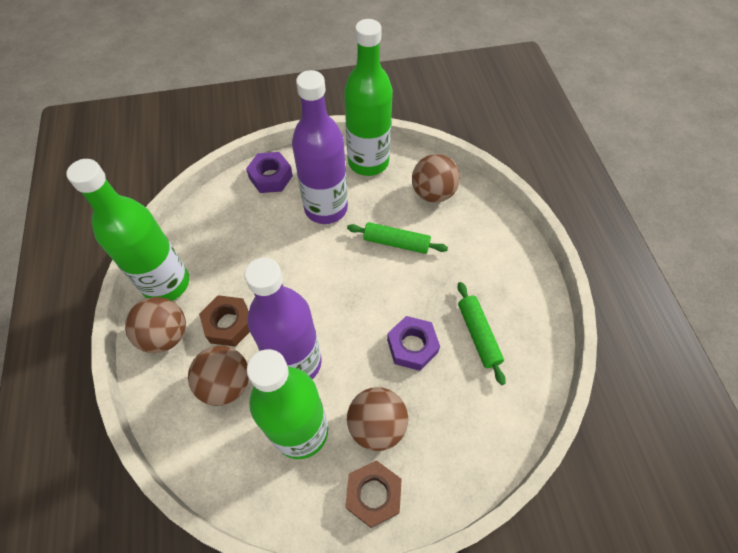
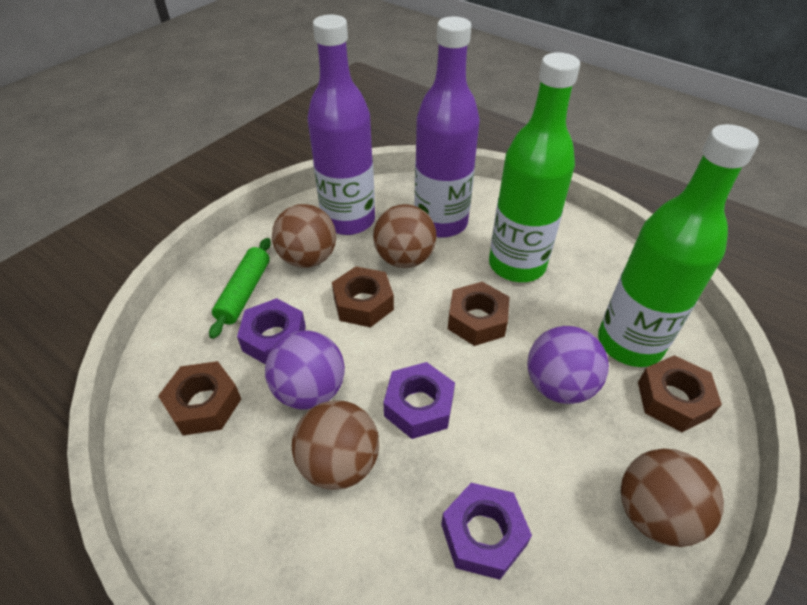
brown nut: 2 -> 4
green bottle: 3 -> 2
green rolling pin: 2 -> 1
purple ball: 0 -> 2
purple nut: 2 -> 3

